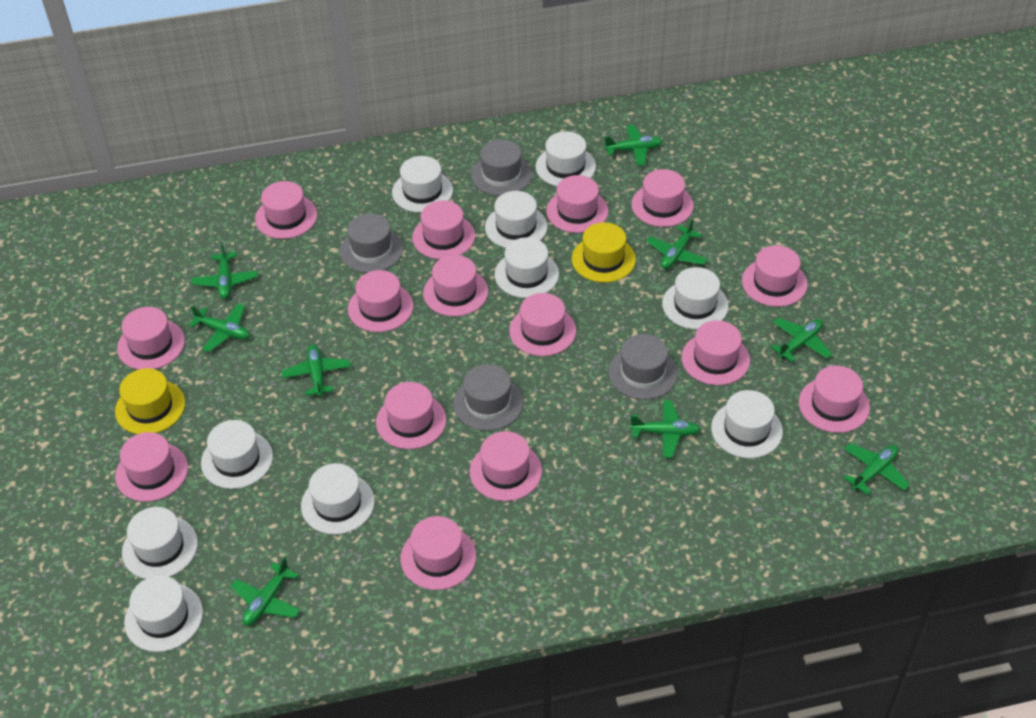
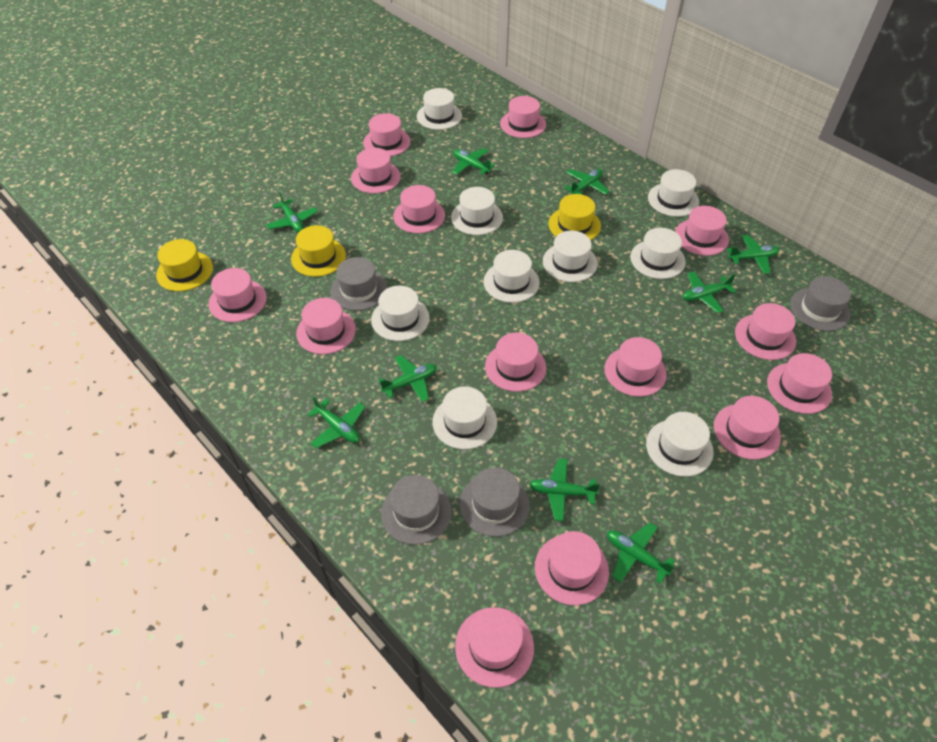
pink hat: 15 -> 14
white hat: 10 -> 9
yellow hat: 2 -> 3

